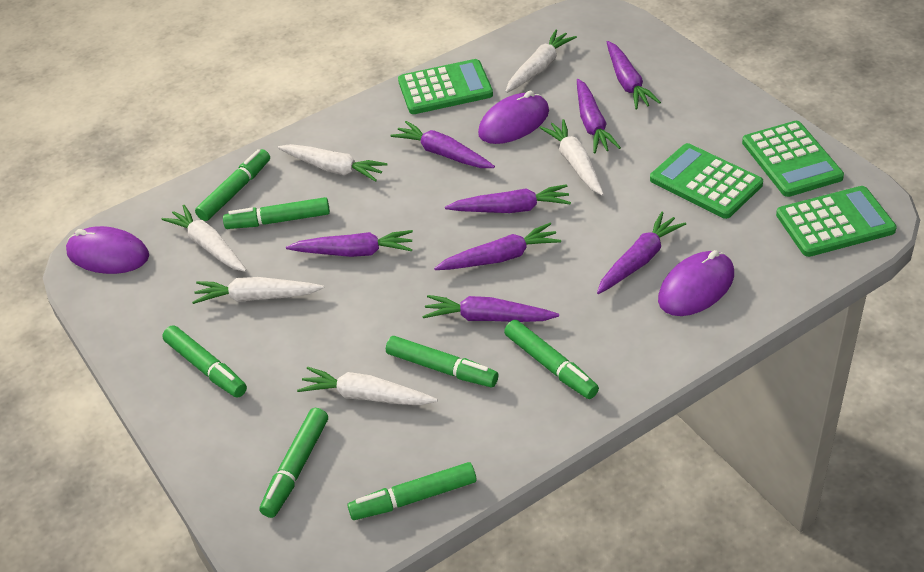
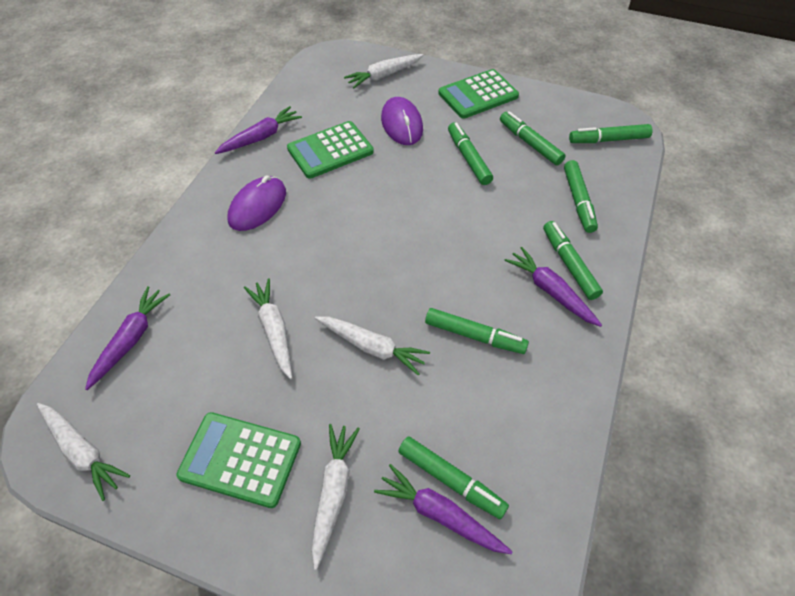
green calculator: 4 -> 3
purple carrot: 8 -> 4
purple mouse: 3 -> 2
white carrot: 6 -> 5

